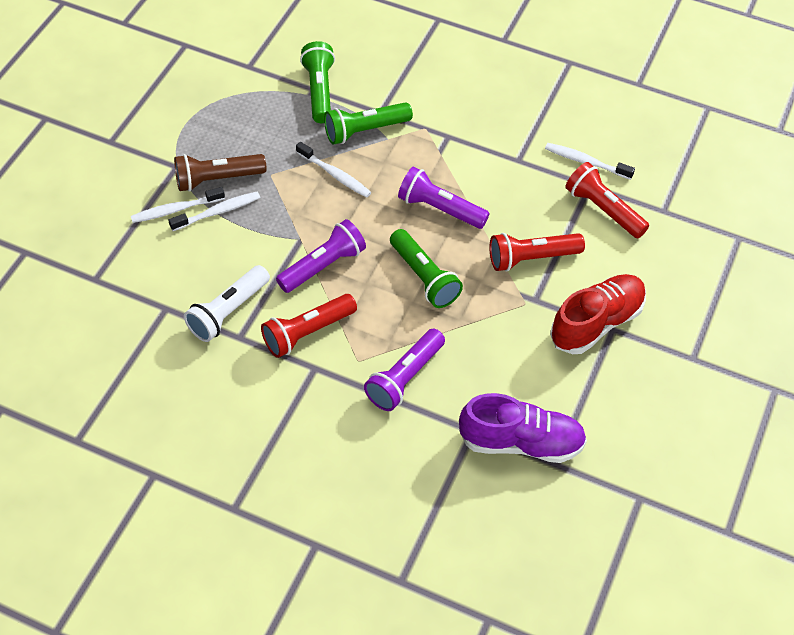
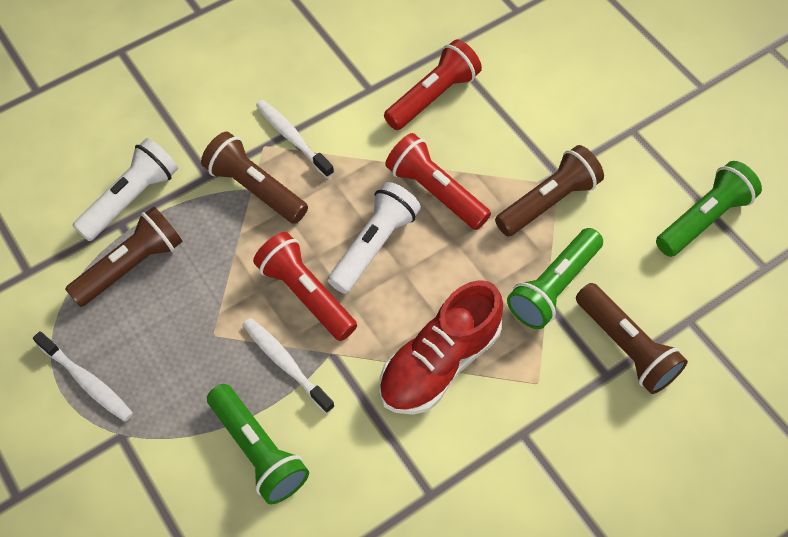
brown flashlight: 1 -> 4
purple flashlight: 3 -> 0
purple shoe: 1 -> 0
white flashlight: 1 -> 2
white toothbrush: 4 -> 3

